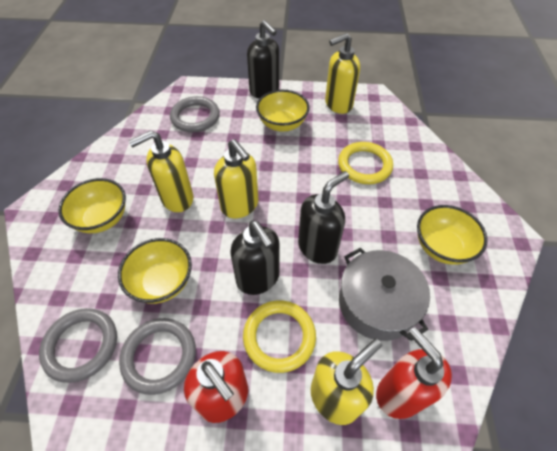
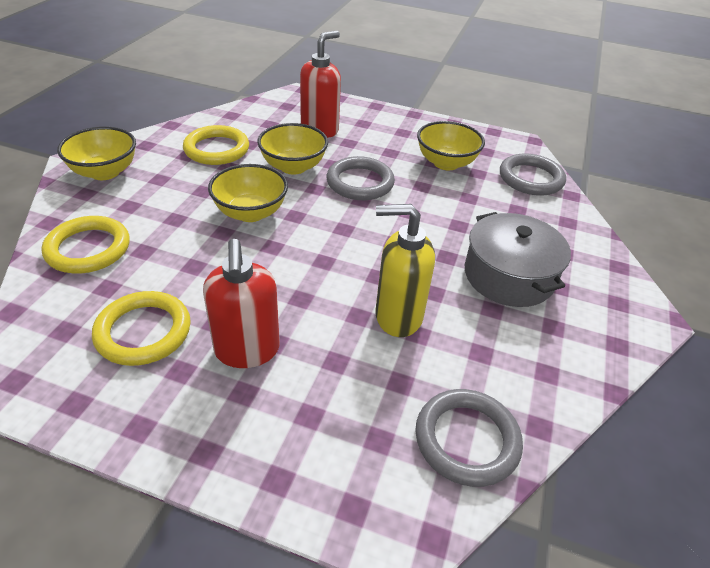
black soap dispenser: 3 -> 0
yellow ring: 2 -> 3
yellow soap dispenser: 4 -> 1

